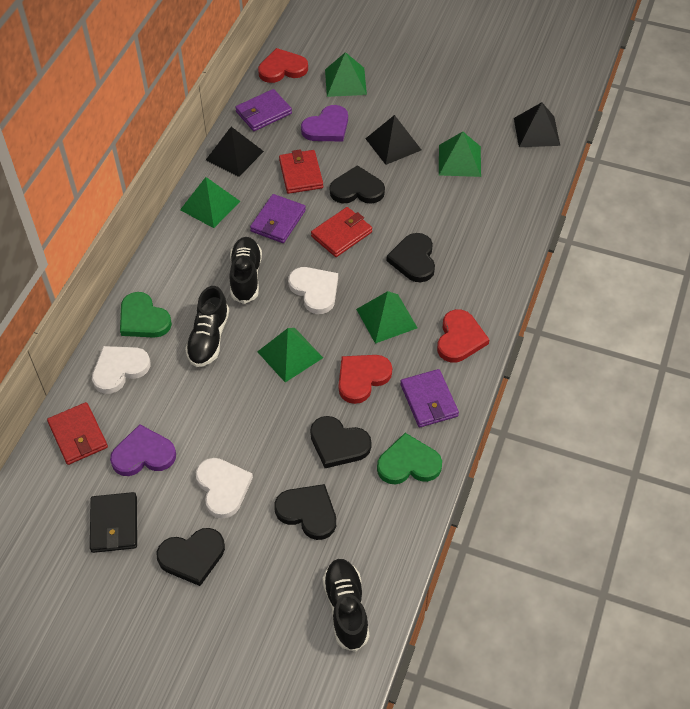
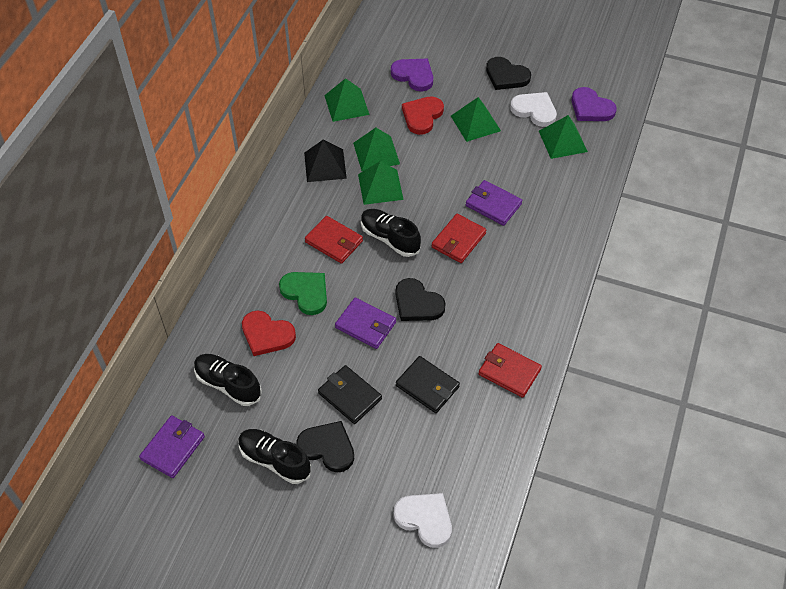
black heart: 5 -> 3
black pyramid: 3 -> 1
black wallet: 1 -> 2
green heart: 2 -> 1
red heart: 3 -> 2
white heart: 3 -> 2

